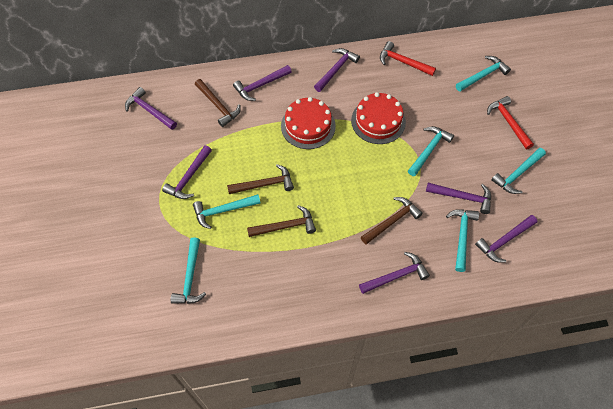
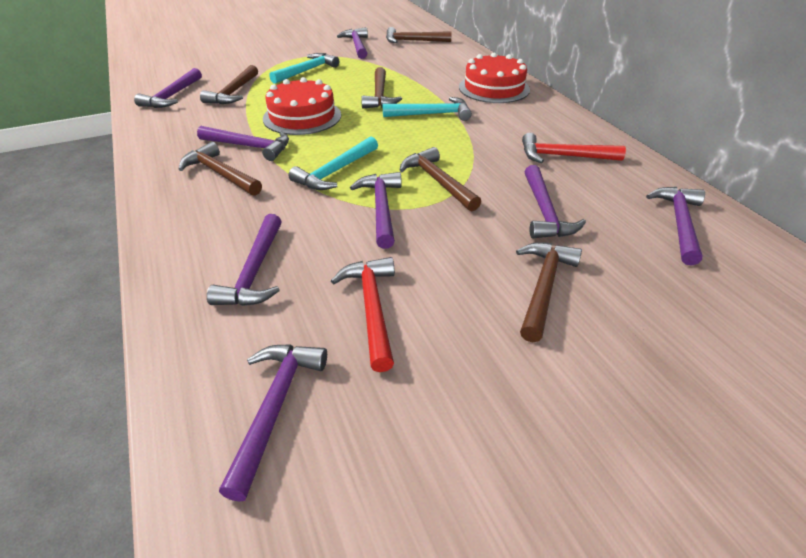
brown hammer: 4 -> 6
purple hammer: 7 -> 8
turquoise hammer: 6 -> 3

